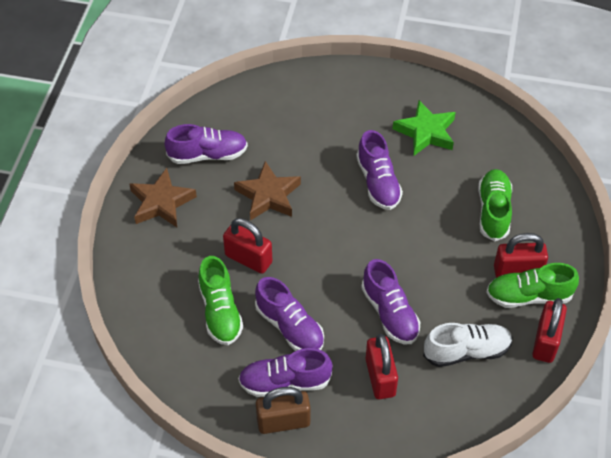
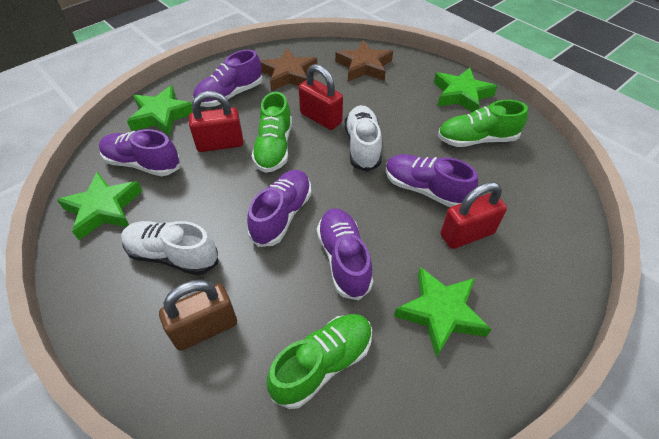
green star: 1 -> 4
red padlock: 4 -> 3
white shoe: 1 -> 2

